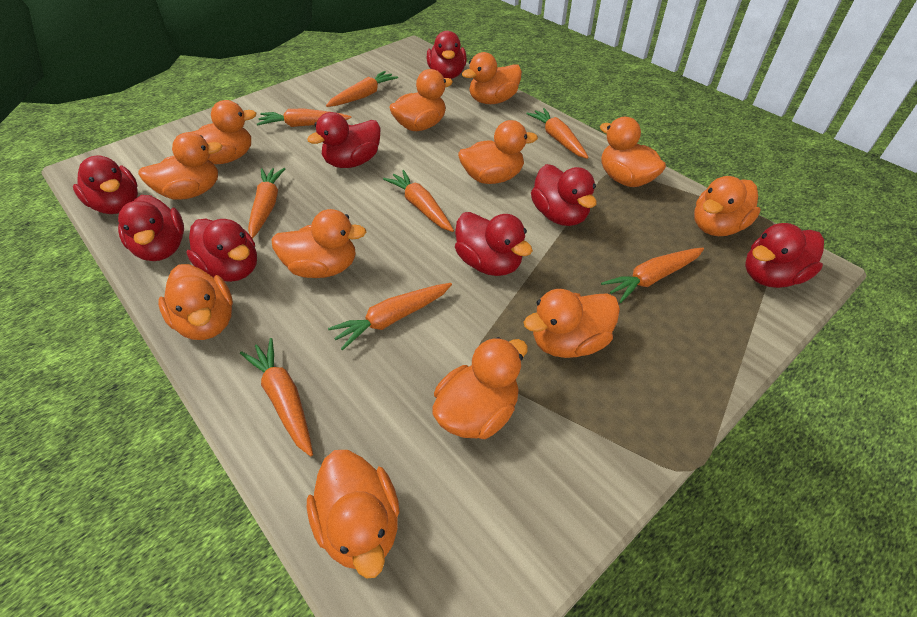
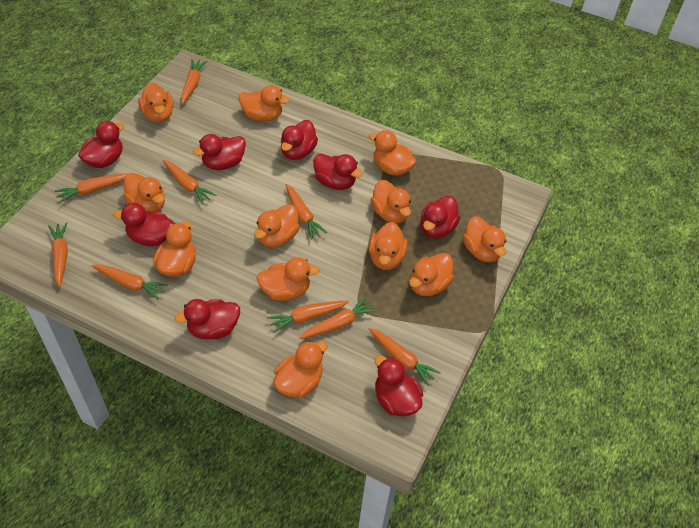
orange carrot: 8 -> 9

